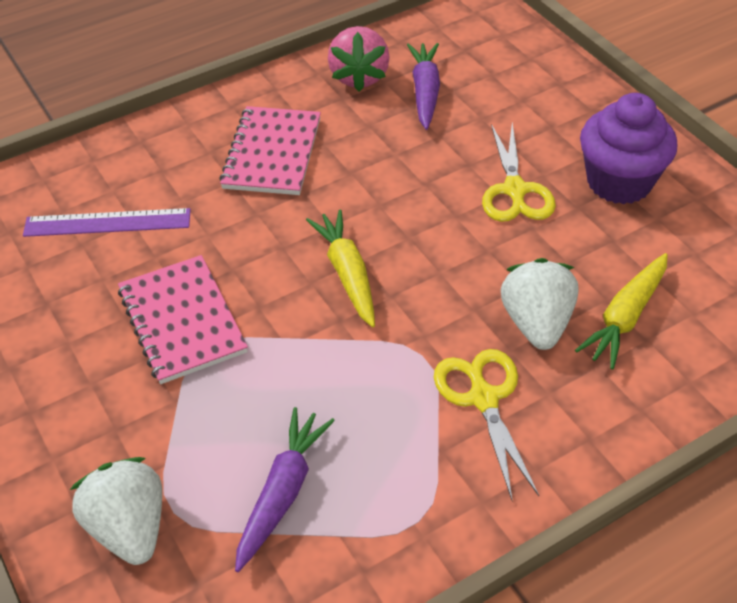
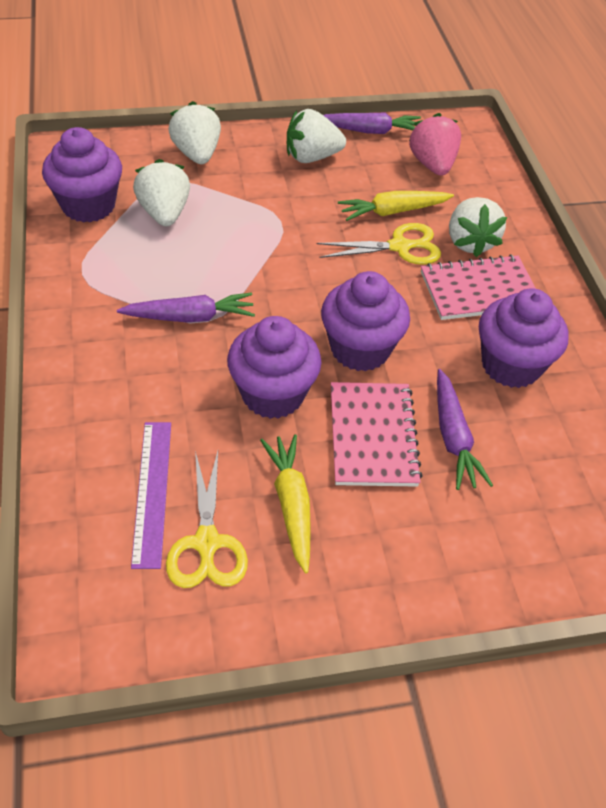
purple carrot: 2 -> 3
purple cupcake: 1 -> 4
white strawberry: 2 -> 4

